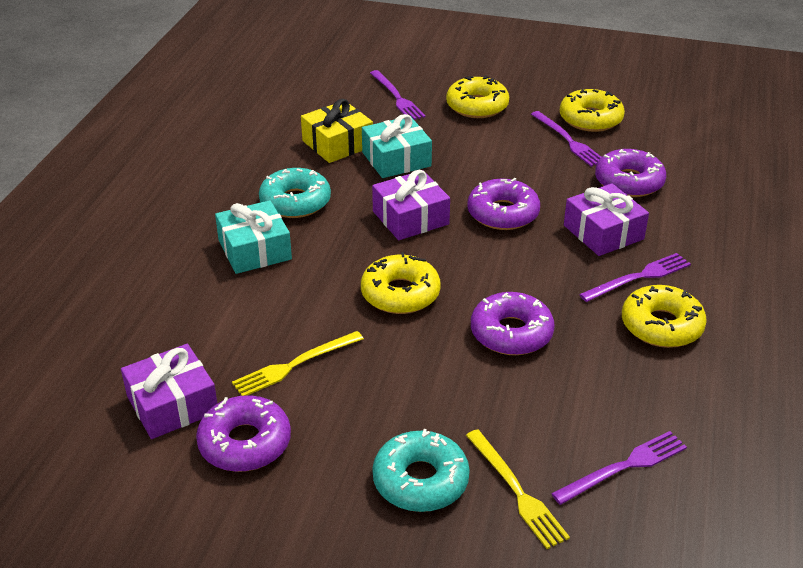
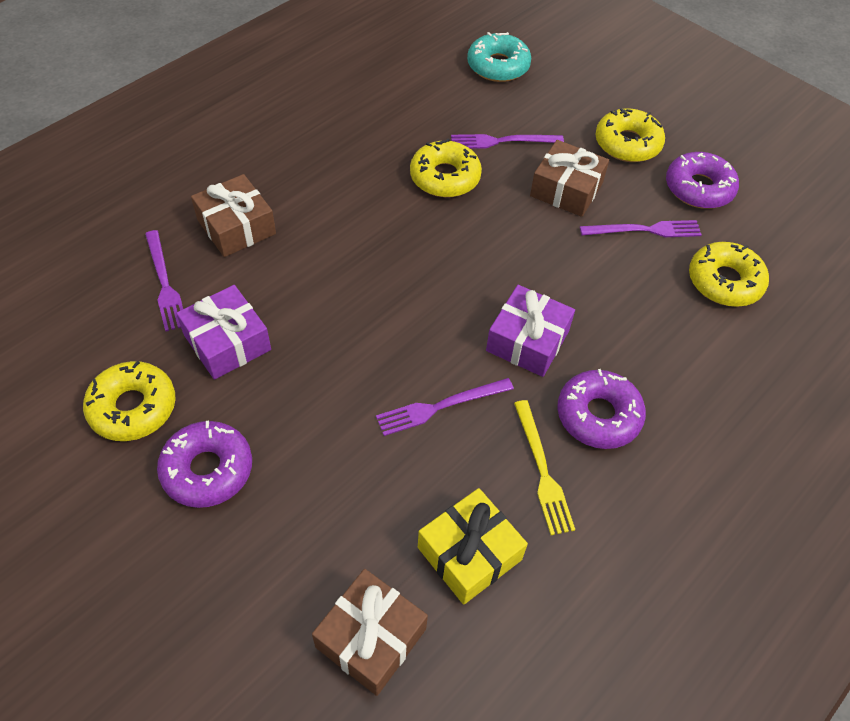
brown gift: 0 -> 3
purple donut: 4 -> 3
purple gift: 3 -> 2
turquoise donut: 2 -> 1
turquoise gift: 2 -> 0
yellow fork: 2 -> 1

